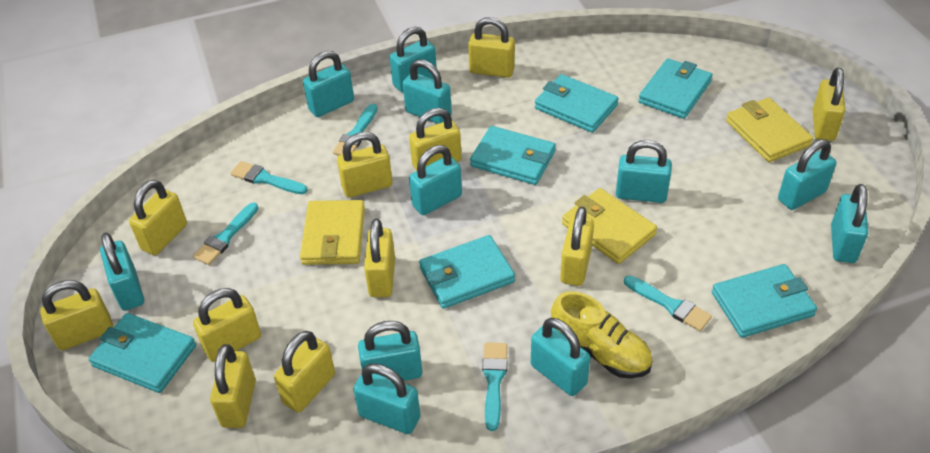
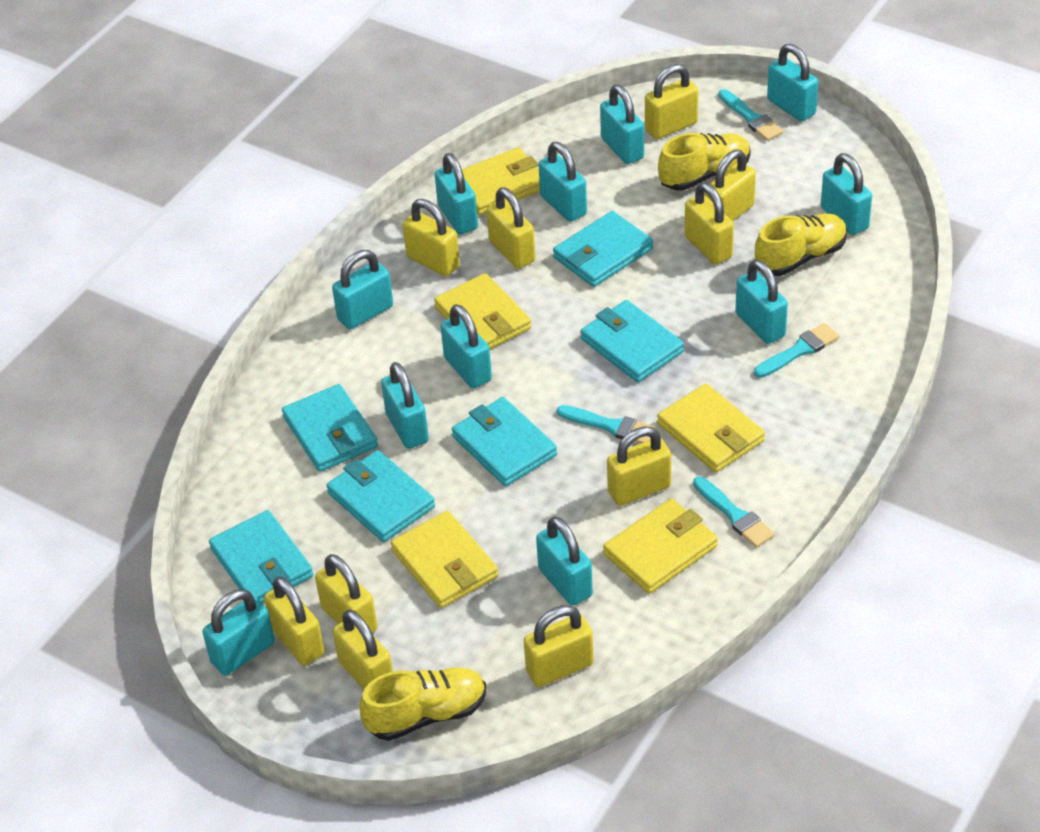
turquoise brush: 5 -> 4
yellow padlock: 11 -> 10
yellow shoe: 1 -> 3
yellow wallet: 3 -> 5

